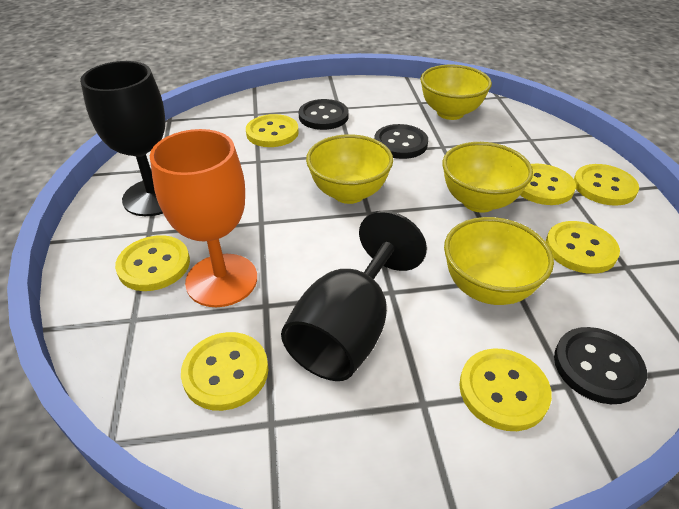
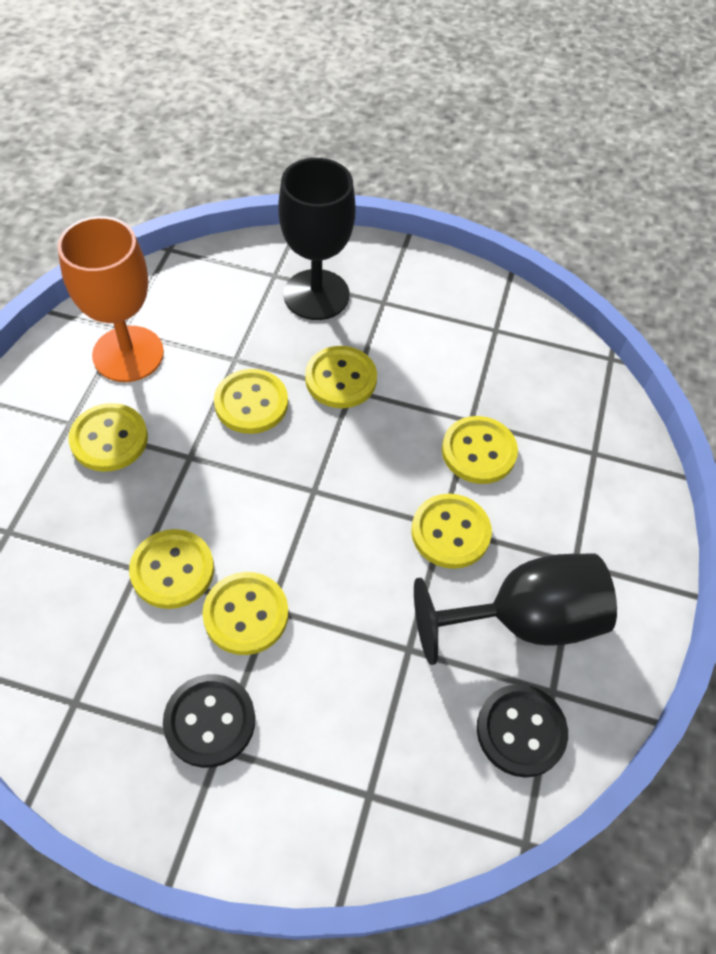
black button: 3 -> 2
yellow bowl: 4 -> 0

